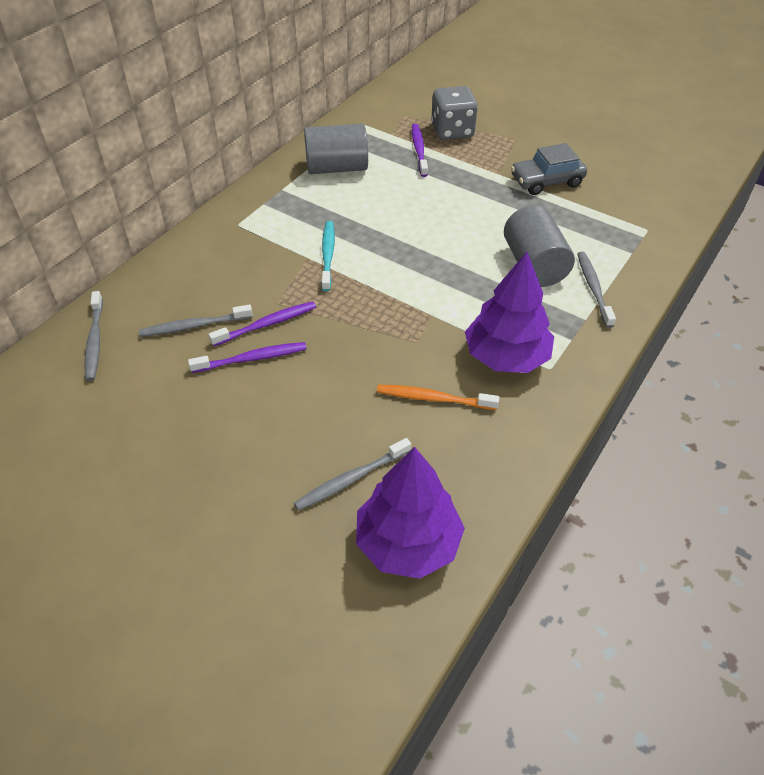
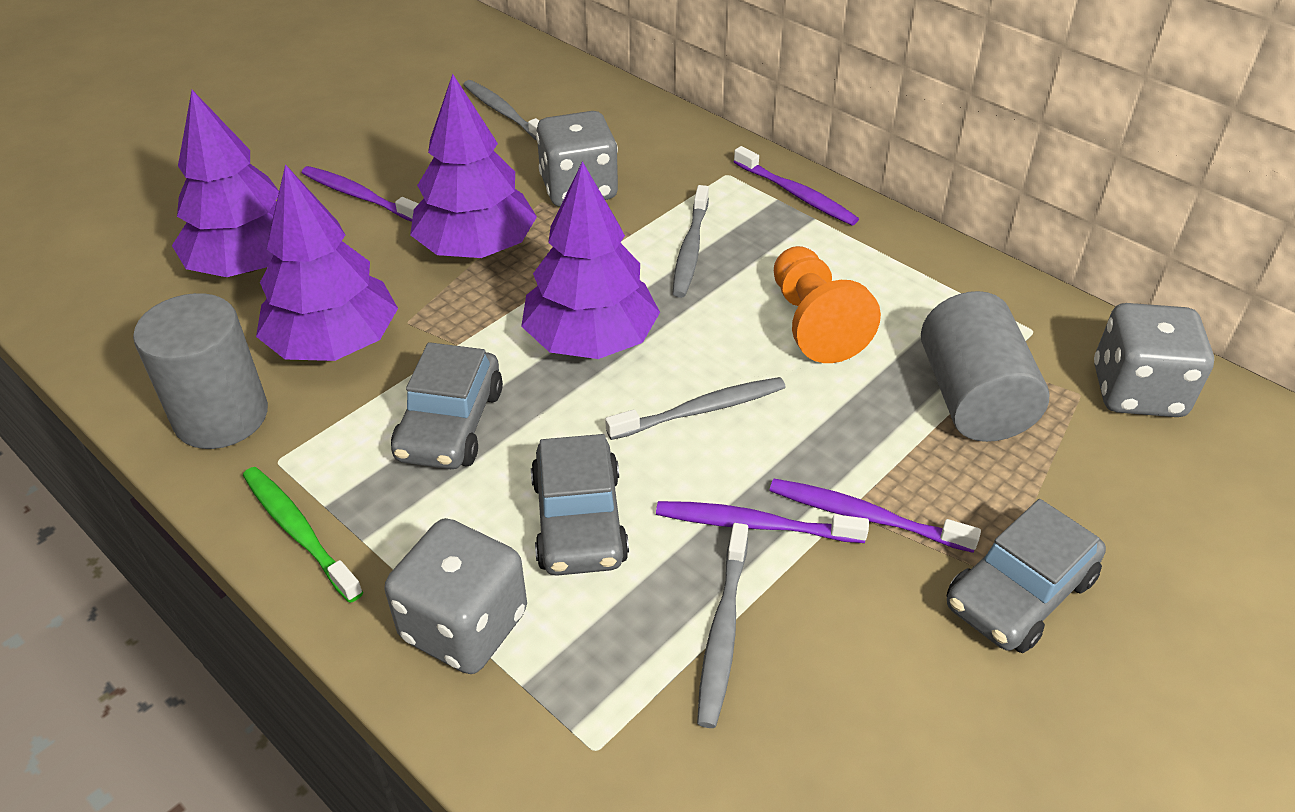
green toothbrush: 0 -> 1
grey car: 1 -> 3
grey dice: 1 -> 3
orange pawn: 0 -> 1
orange toothbrush: 1 -> 0
purple toothbrush: 3 -> 4
purple tree: 2 -> 4
turquoise toothbrush: 1 -> 0

